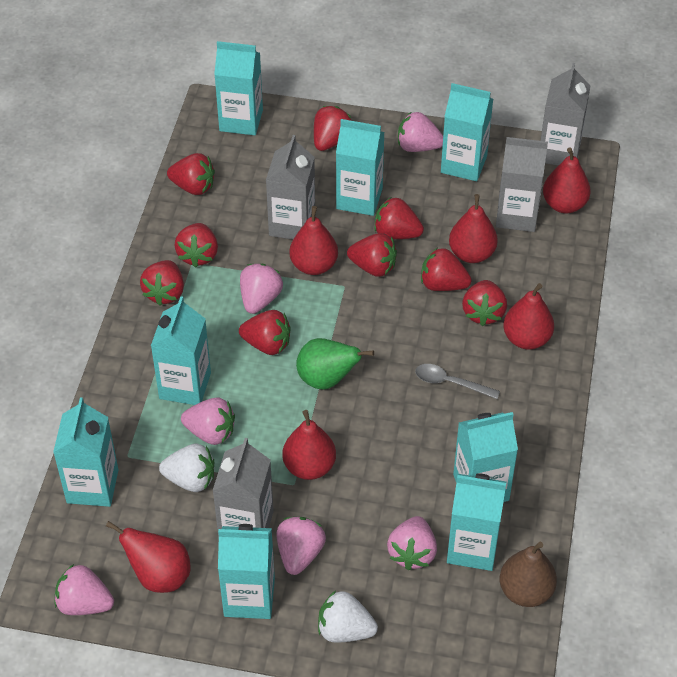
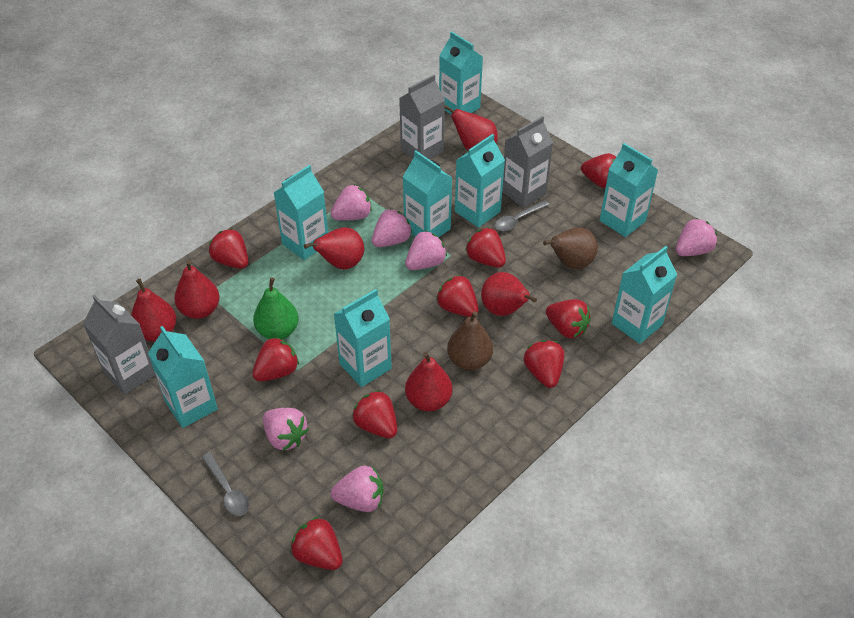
brown pear: 1 -> 2
grey carton: 4 -> 3
grey spoon: 1 -> 2
white strawberry: 2 -> 0

